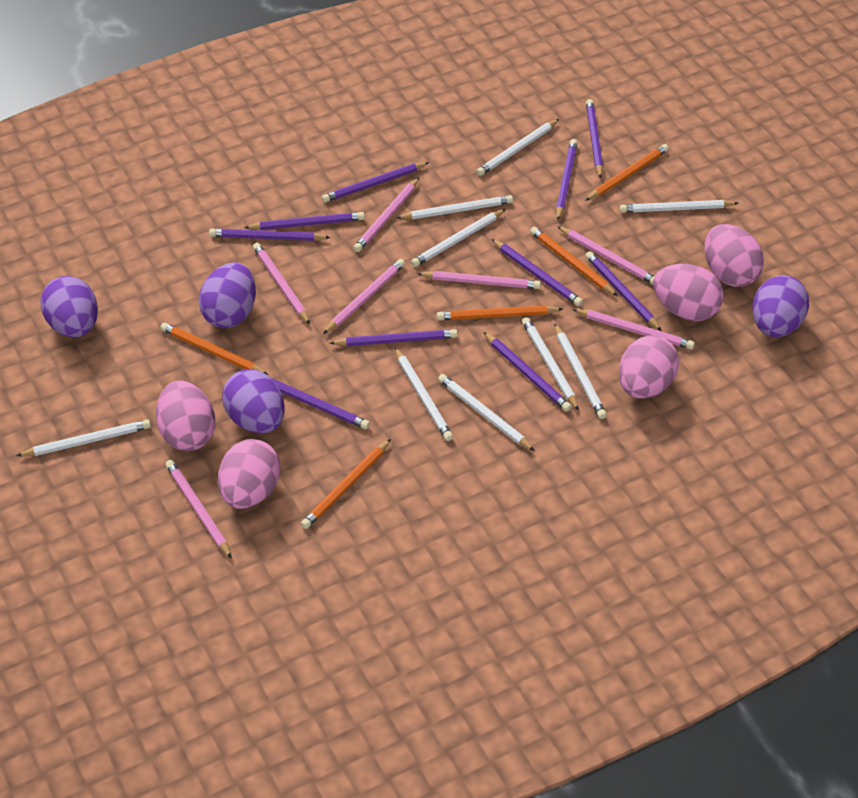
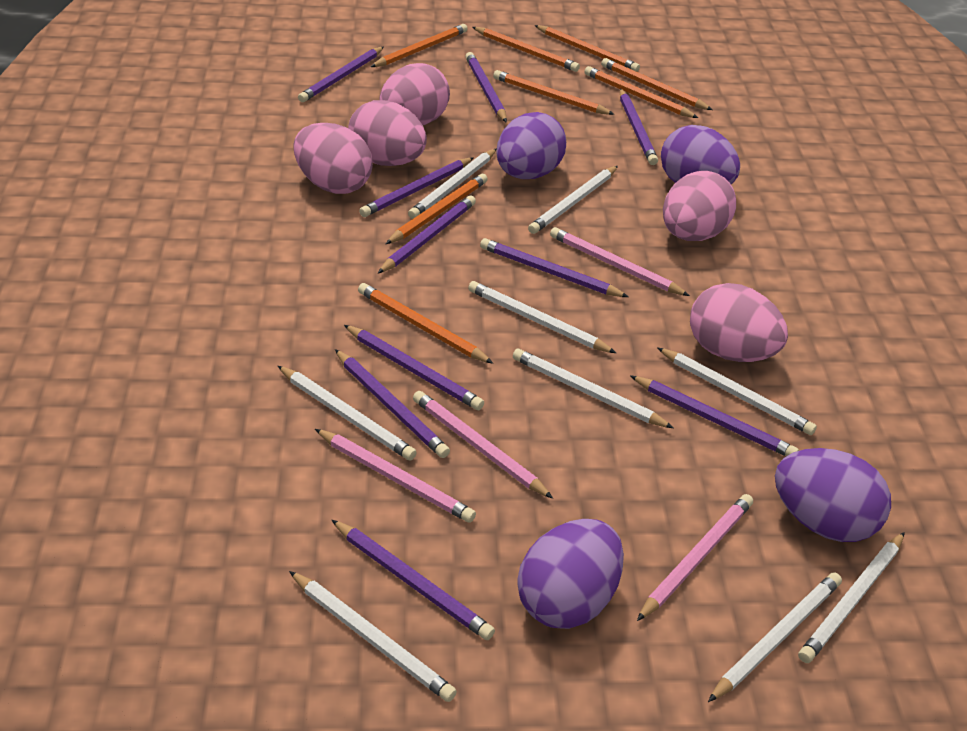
orange pencil: 5 -> 8
pink pencil: 7 -> 4

